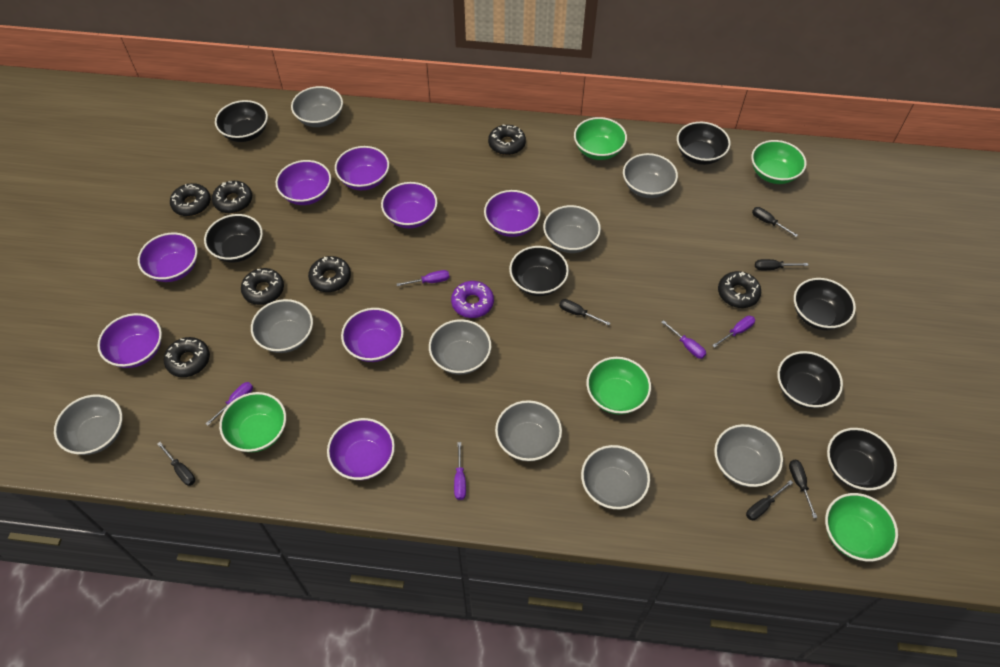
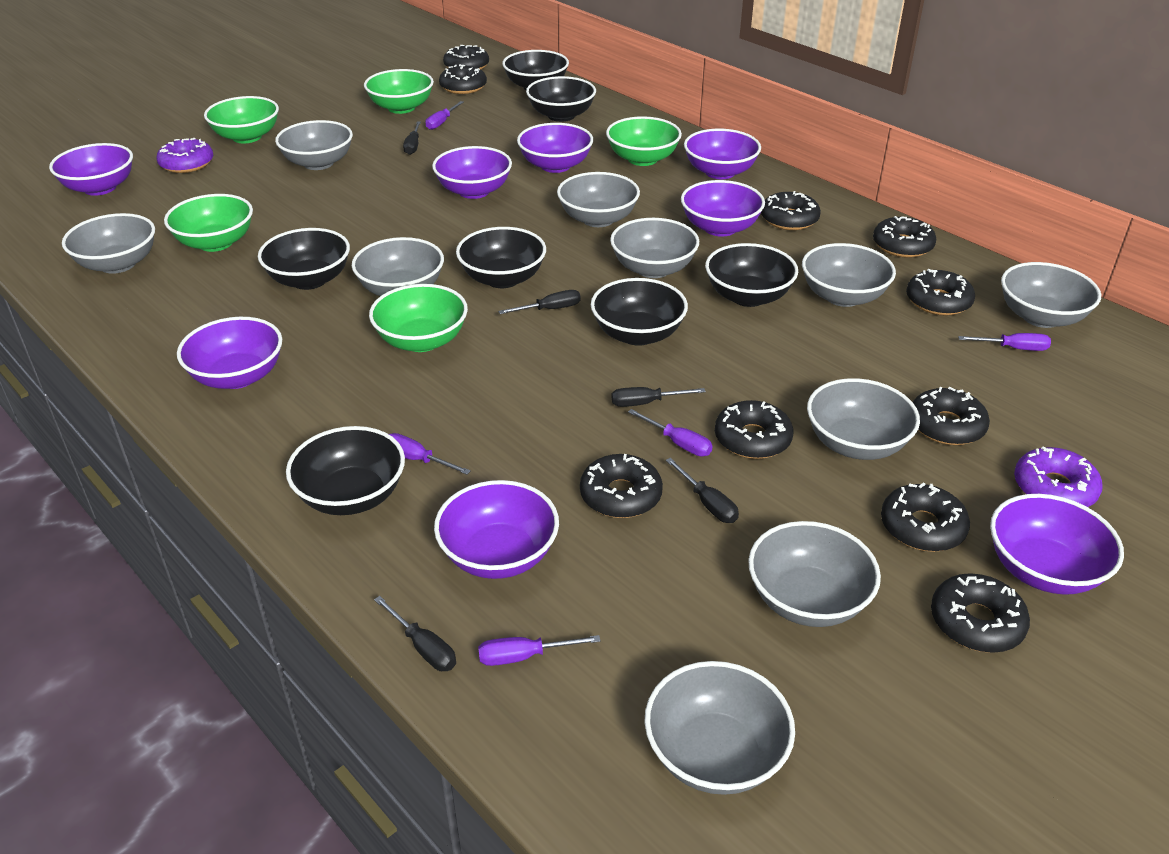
black donut: 7 -> 10
black screwdriver: 6 -> 5
grey bowl: 9 -> 10
purple donut: 1 -> 2

